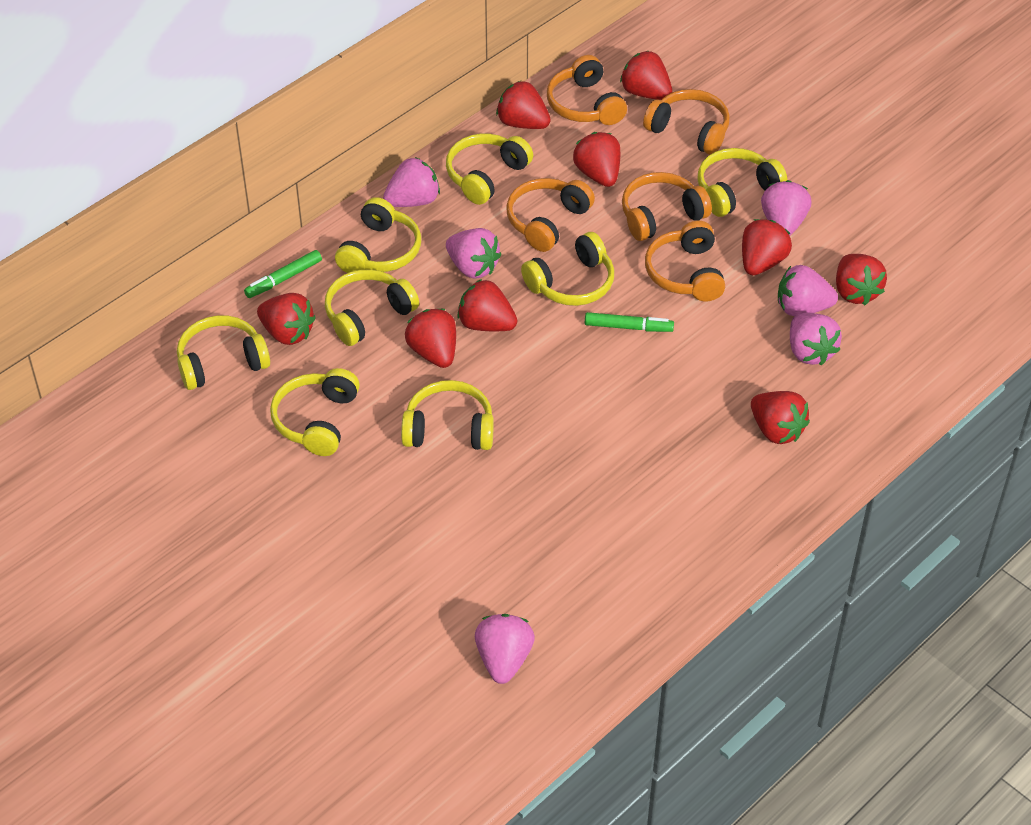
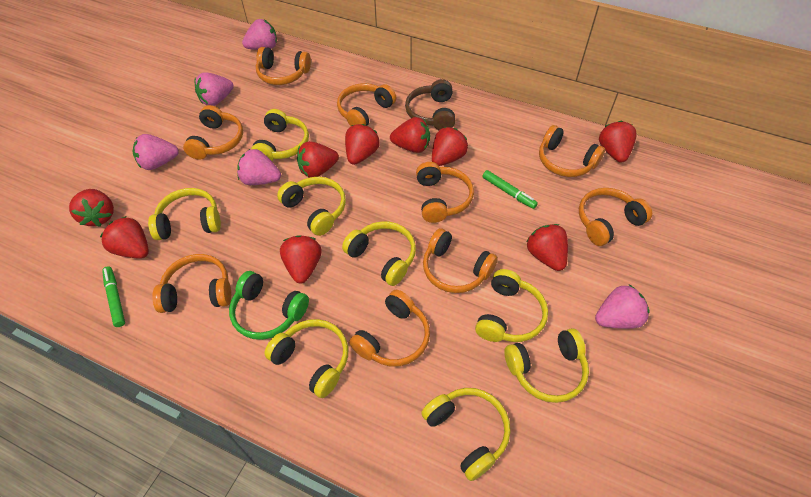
brown headphones: 0 -> 1
green headphones: 0 -> 1
orange headphones: 5 -> 9
pink strawberry: 6 -> 5

